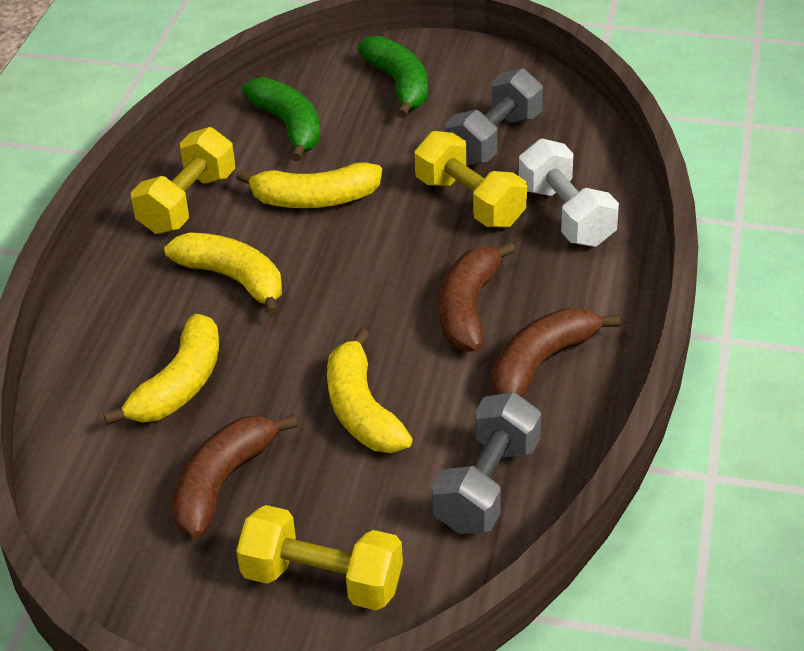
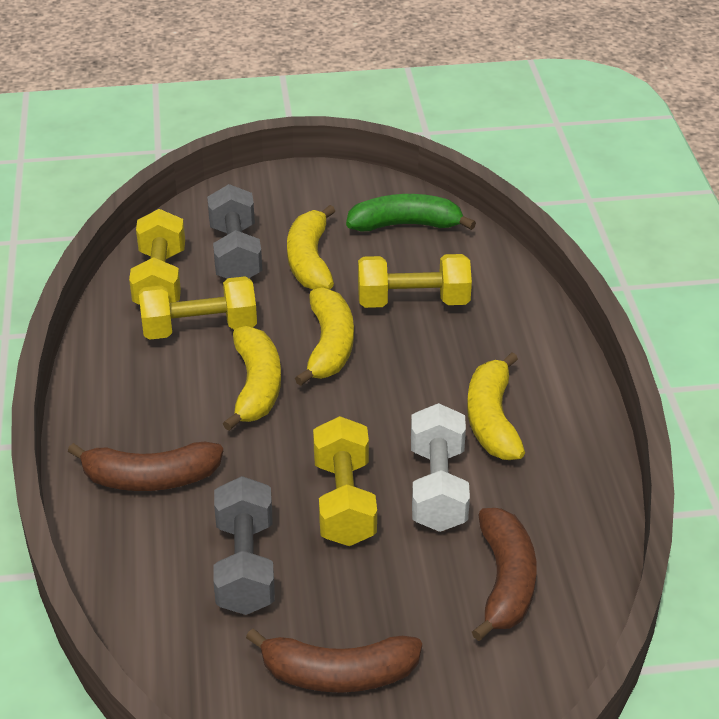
green banana: 2 -> 1
yellow dumbbell: 3 -> 4

